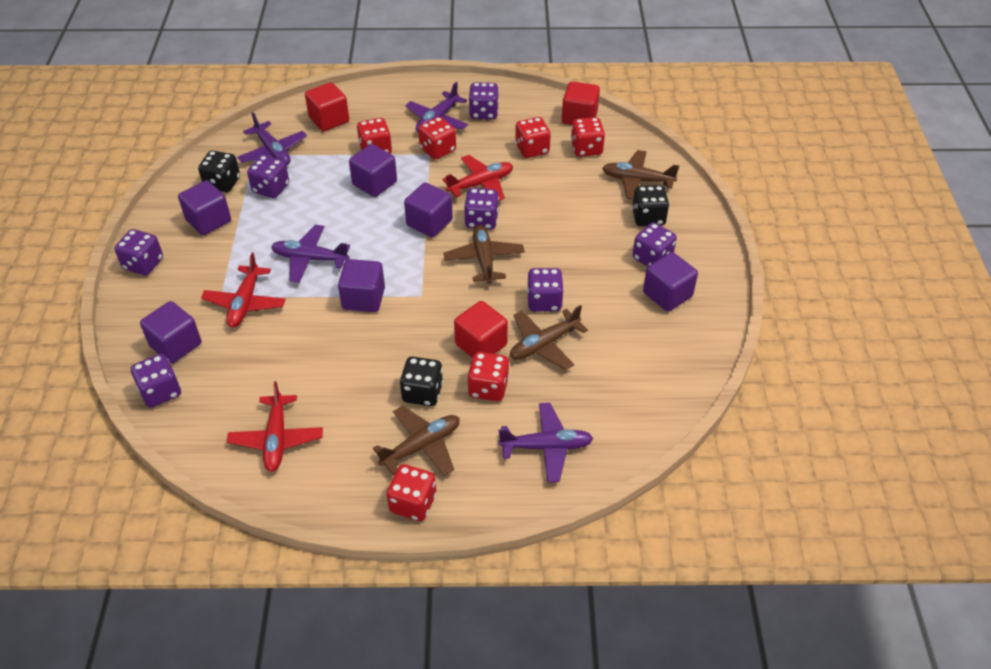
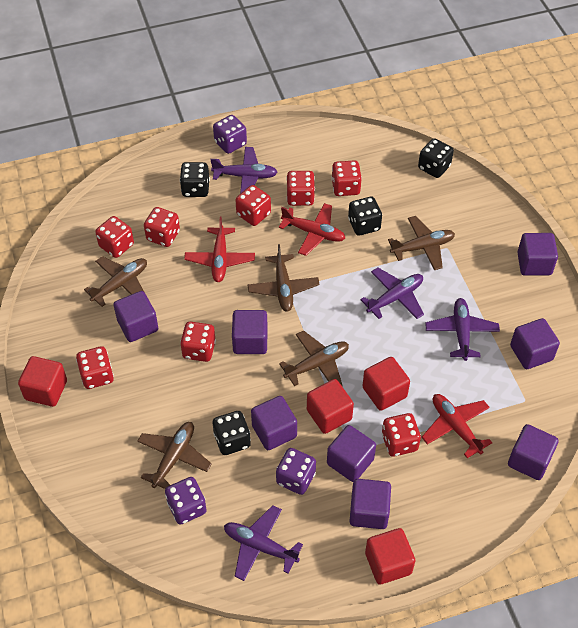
black dice: 3 -> 4
brown plane: 4 -> 5
purple cube: 6 -> 8
purple dice: 7 -> 3
red cube: 3 -> 4
red dice: 6 -> 8

